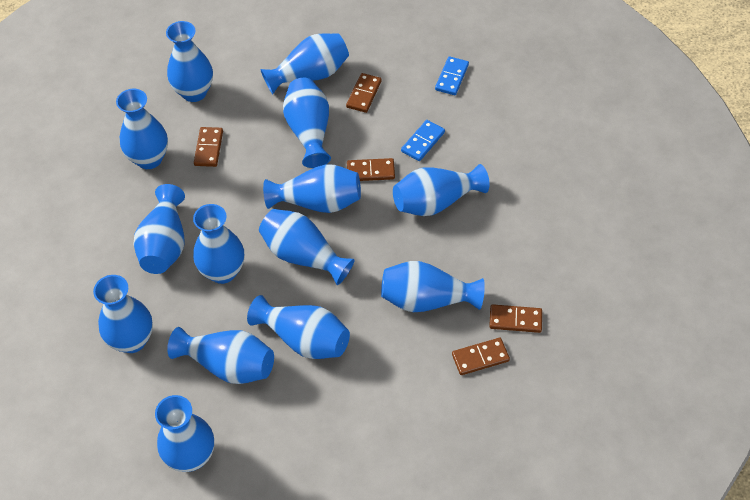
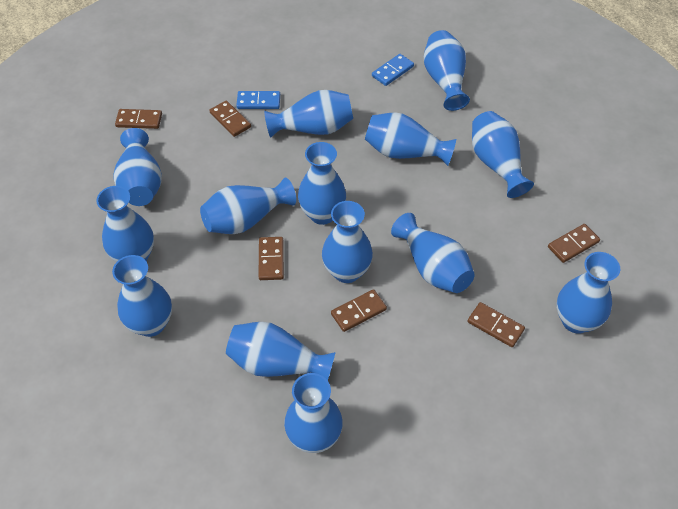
brown domino: 5 -> 6

